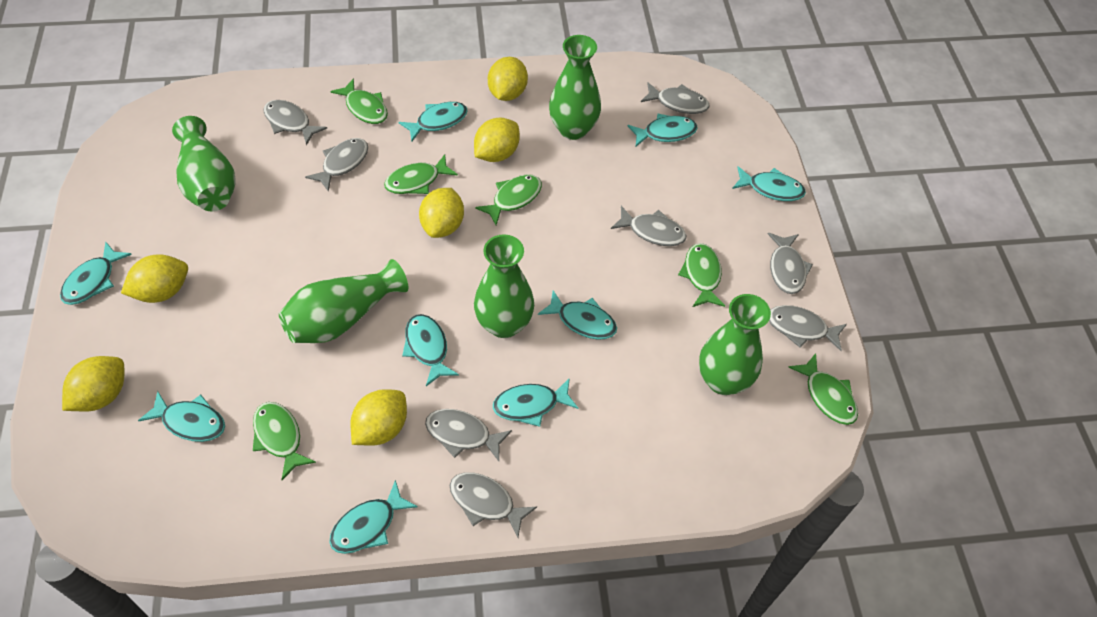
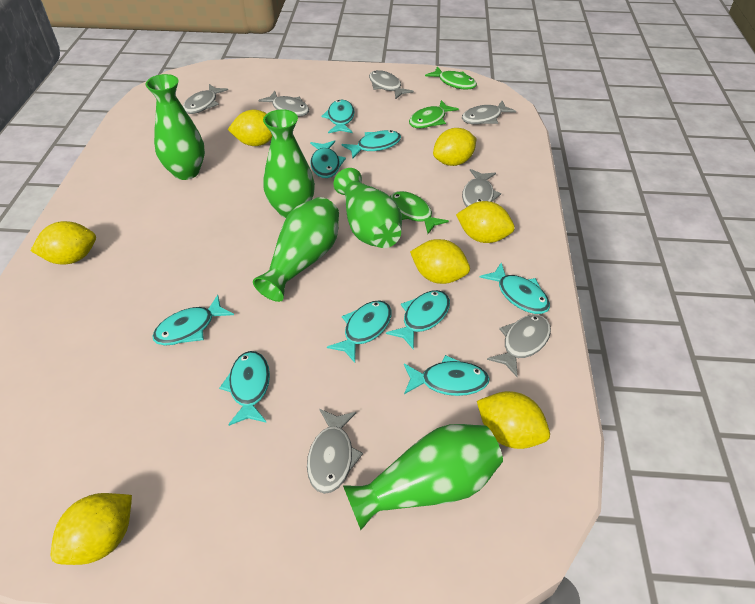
green fish: 6 -> 3
grey fish: 8 -> 7
yellow lemon: 6 -> 7

